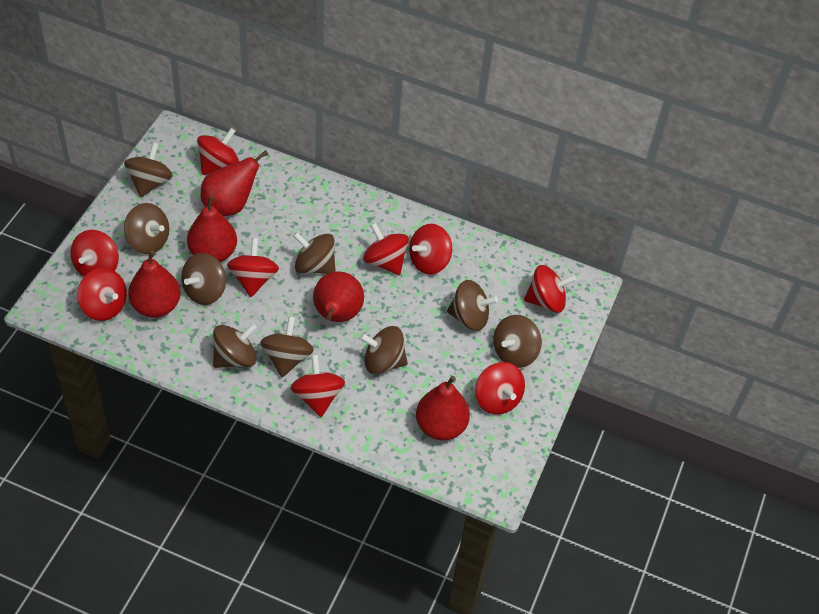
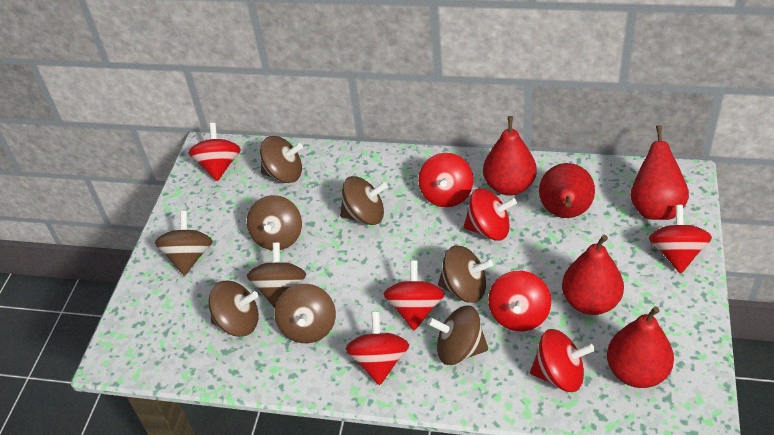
red spinning top: 9 -> 8

